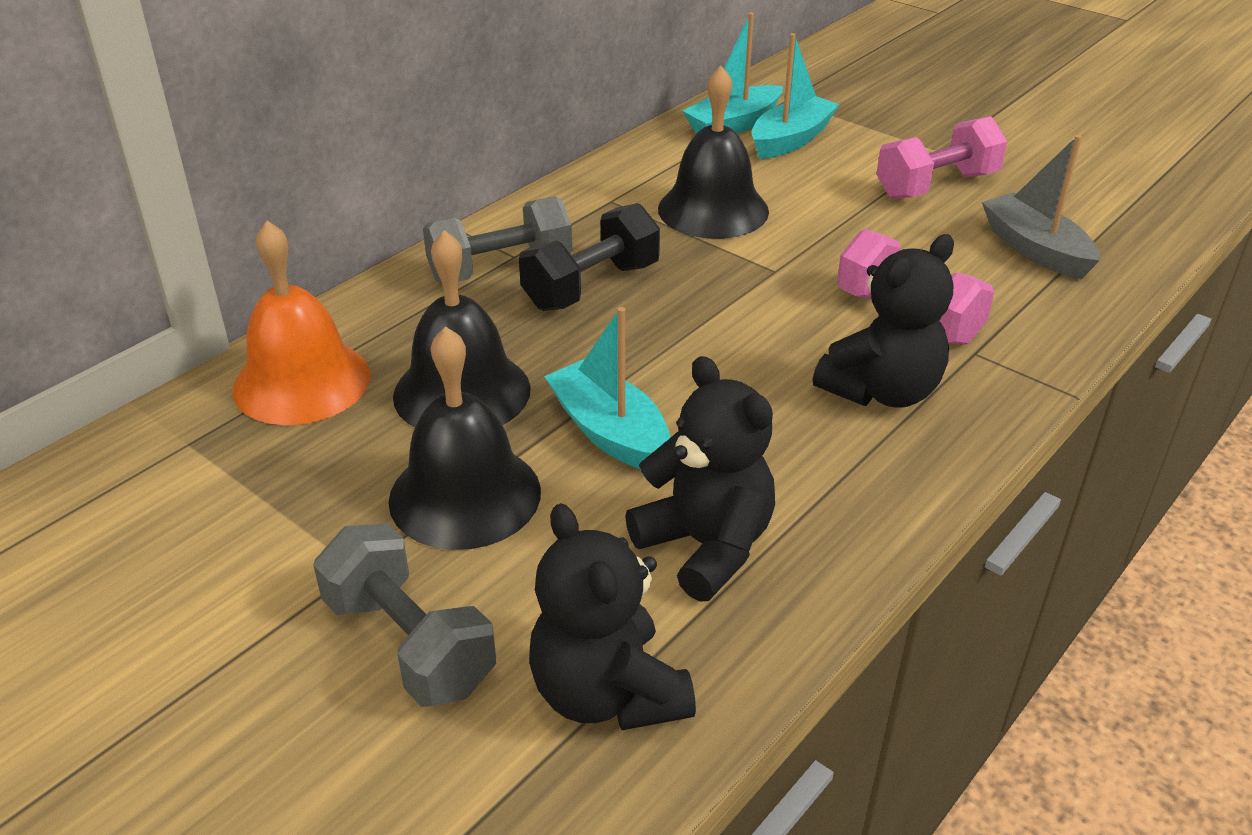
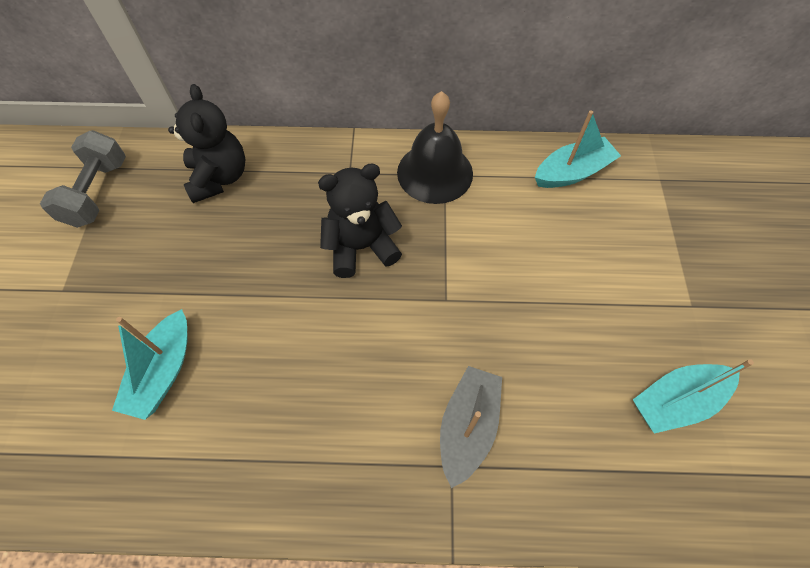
black bell: 3 -> 1
black dumbbell: 1 -> 0
black teddy bear: 3 -> 2
grey dumbbell: 2 -> 1
orange bell: 1 -> 0
pink dumbbell: 2 -> 0

